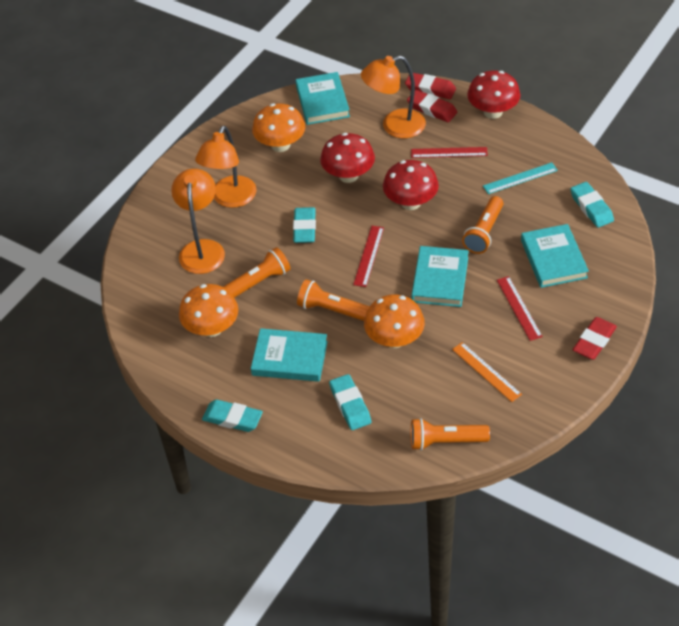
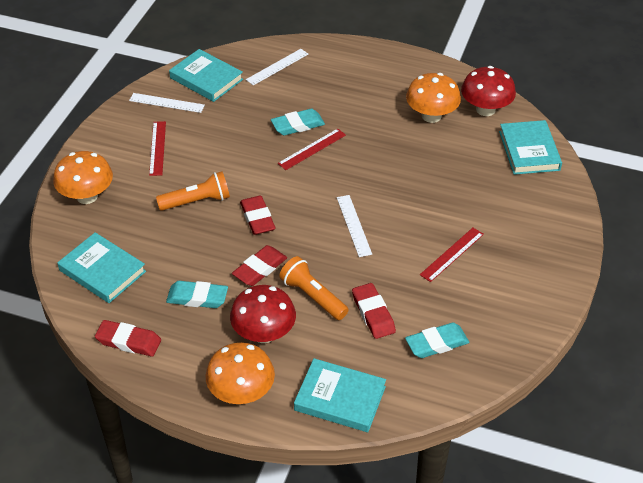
orange flashlight: 4 -> 2
orange lamp: 3 -> 0
orange ruler: 1 -> 0
red eraser: 3 -> 4
red mushroom: 3 -> 2
turquoise eraser: 4 -> 3
turquoise ruler: 1 -> 0
white ruler: 0 -> 3

